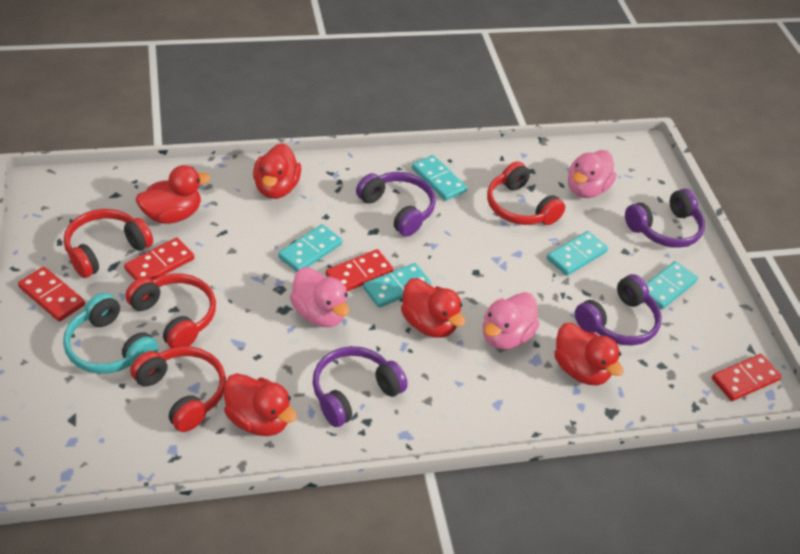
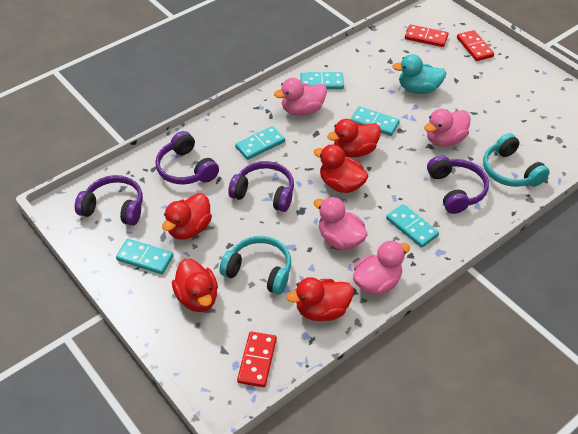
pink duck: 3 -> 4
red domino: 4 -> 3
red headphones: 4 -> 0
turquoise duck: 0 -> 1
turquoise headphones: 1 -> 2

